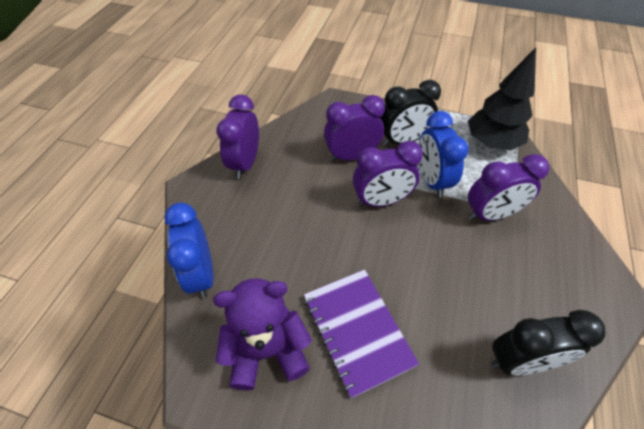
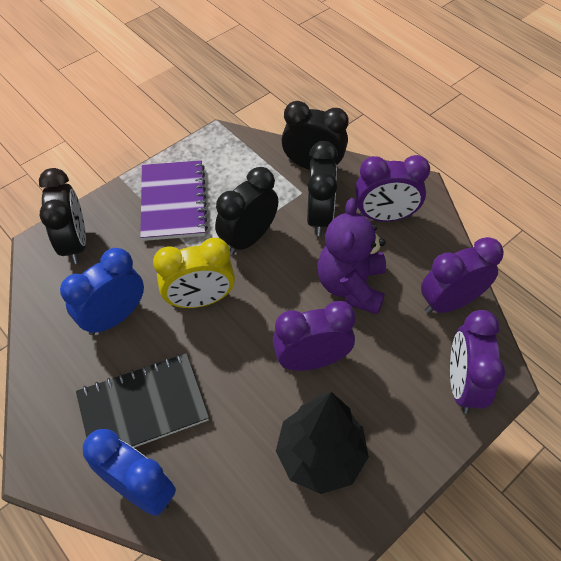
black clock: 2 -> 4
black notebook: 0 -> 1
yellow clock: 0 -> 1

